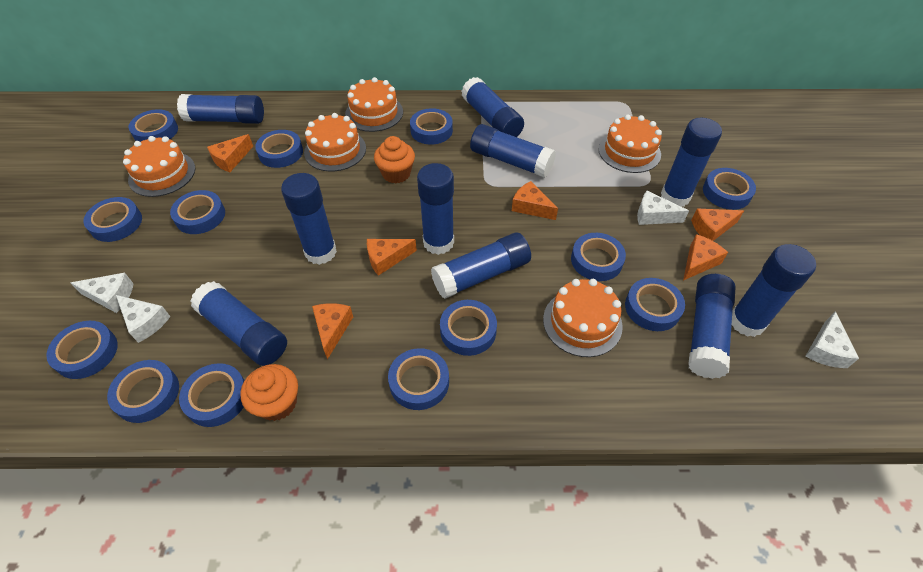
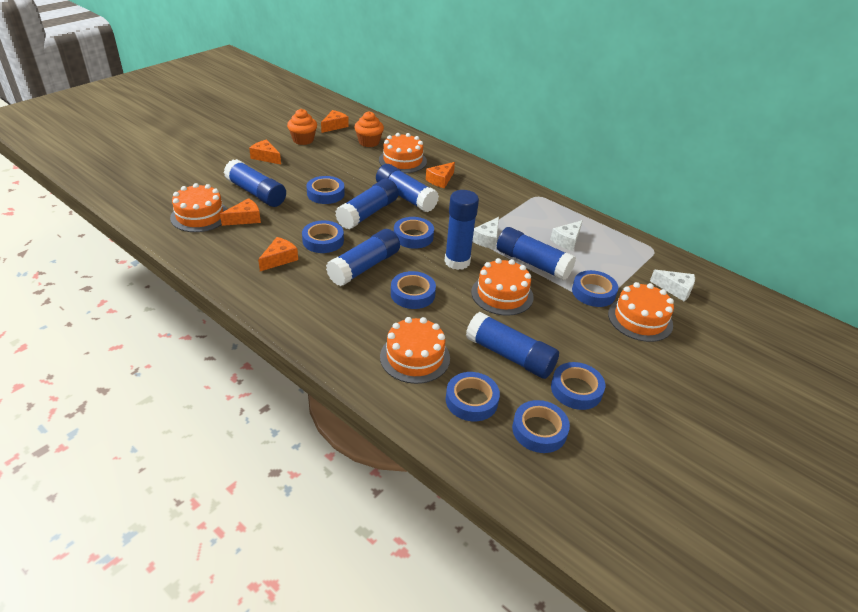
blue glue stick: 10 -> 7
blue tape: 13 -> 8
orange cheese: 6 -> 5
white cheese: 4 -> 3

